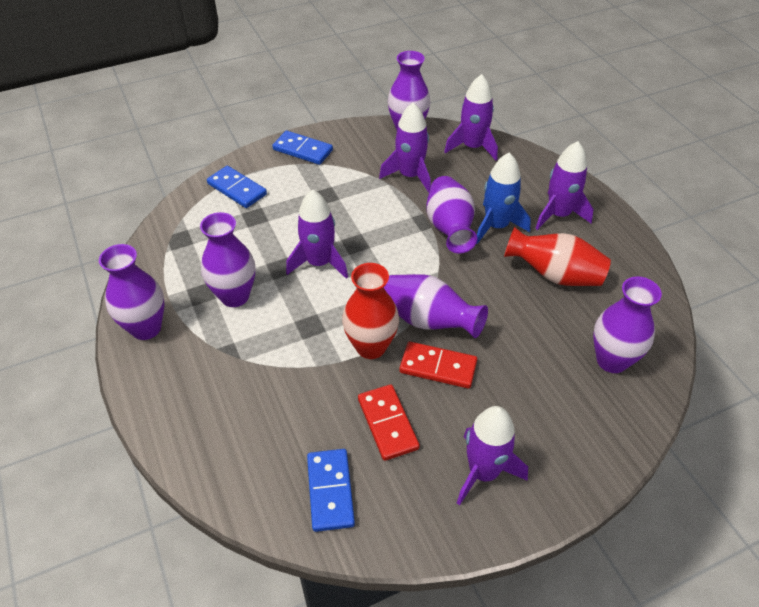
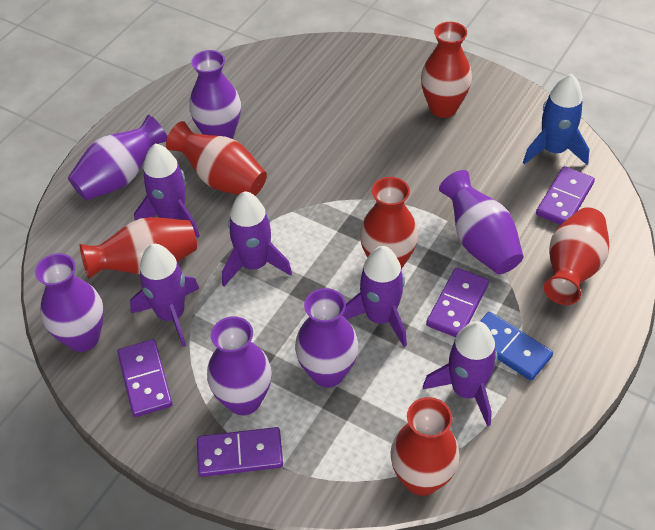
blue domino: 3 -> 1
purple domino: 0 -> 4
red domino: 2 -> 0
red vase: 2 -> 6

